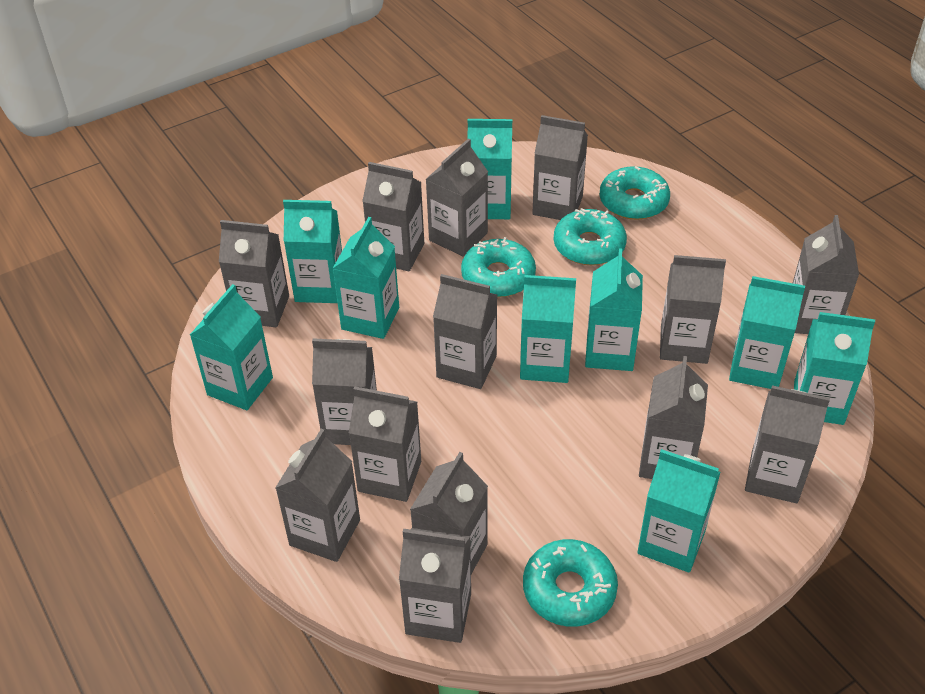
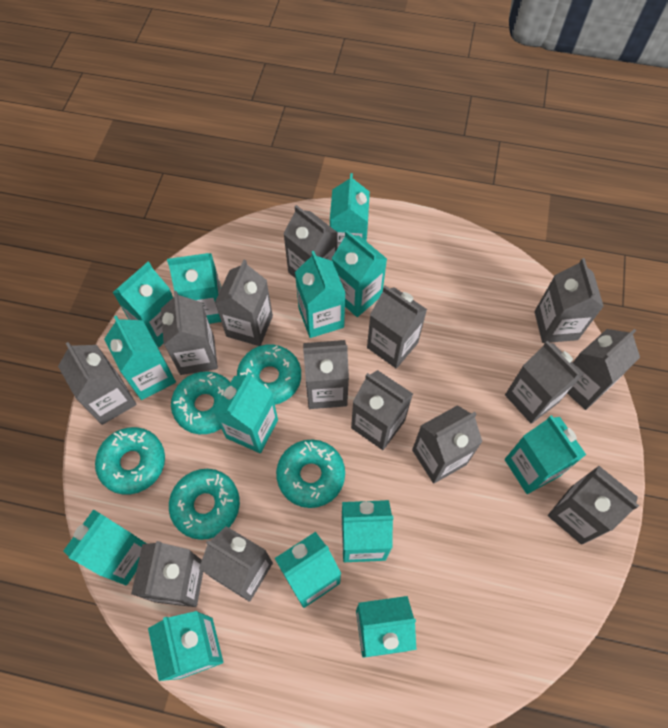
turquoise carton: 9 -> 13
turquoise donut: 4 -> 5

